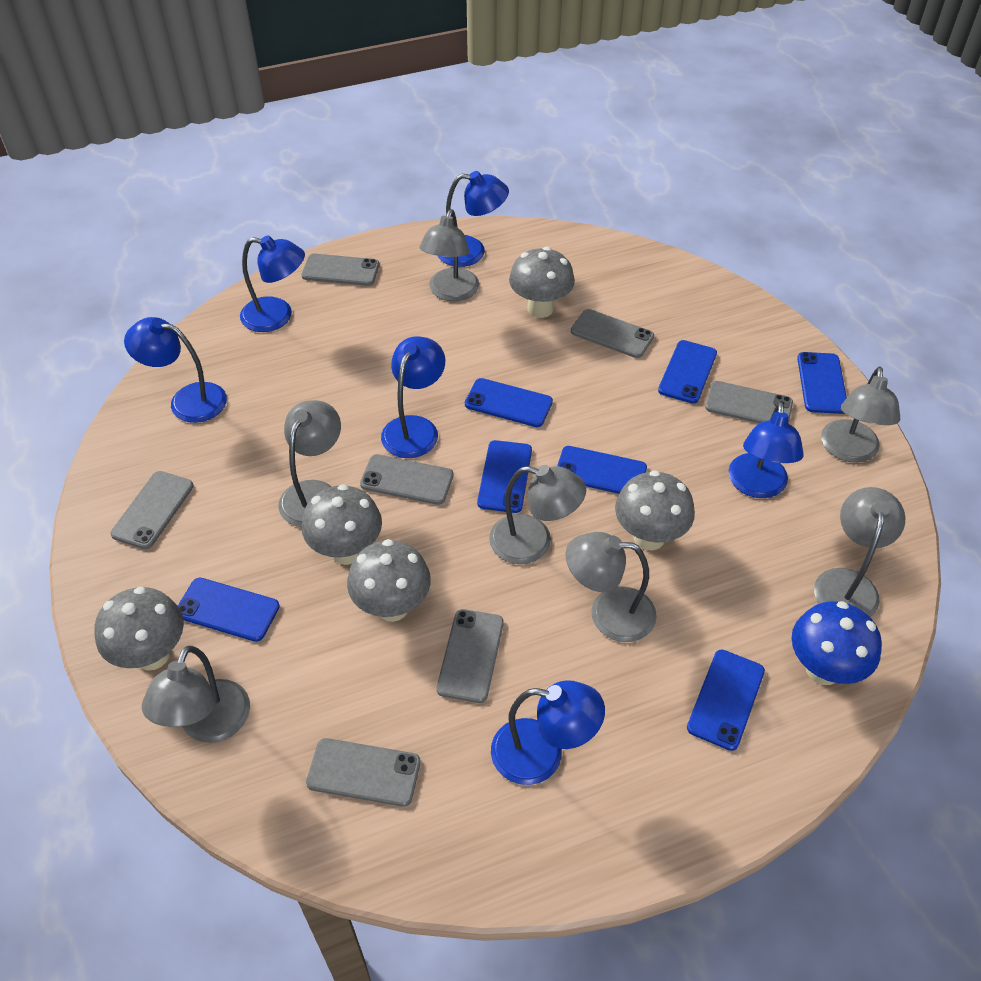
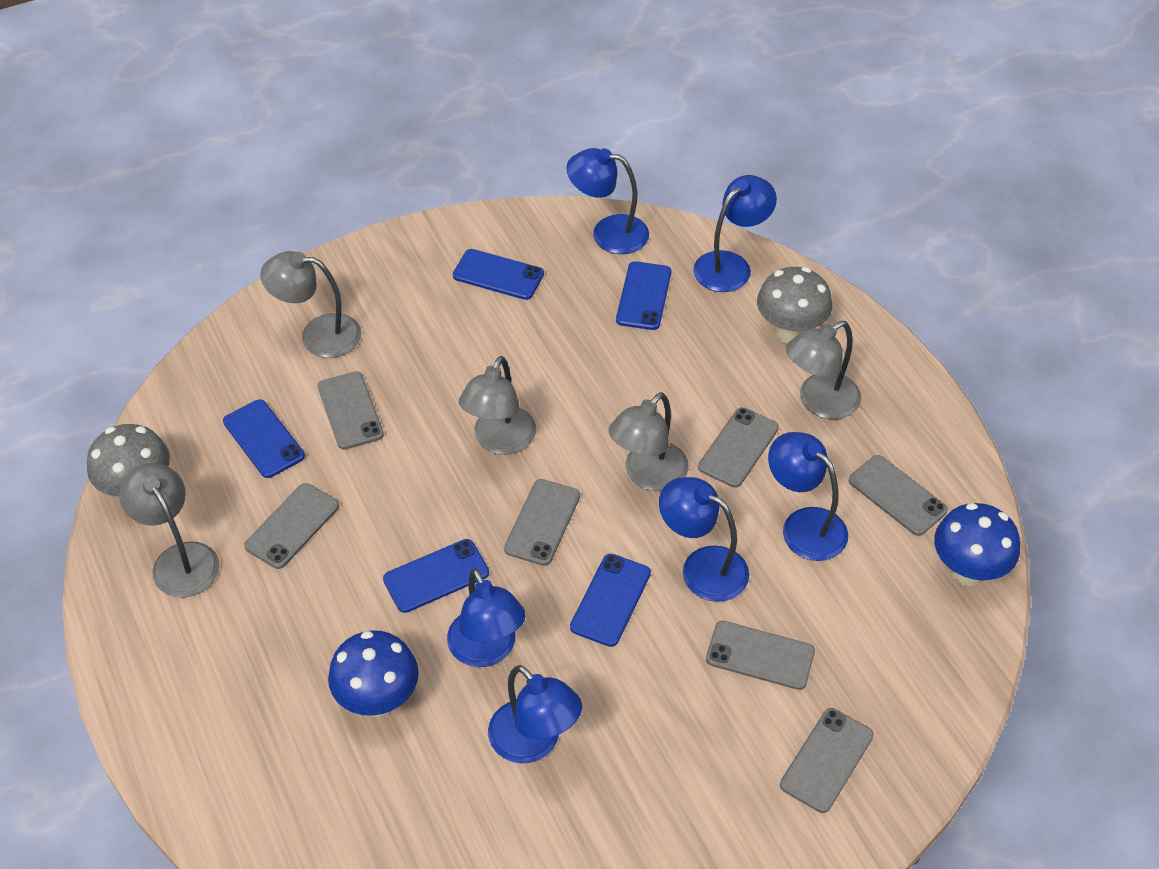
blue mushroom: 1 -> 2
blue phone: 7 -> 5
grey lamp: 7 -> 5
grey mushroom: 5 -> 2

